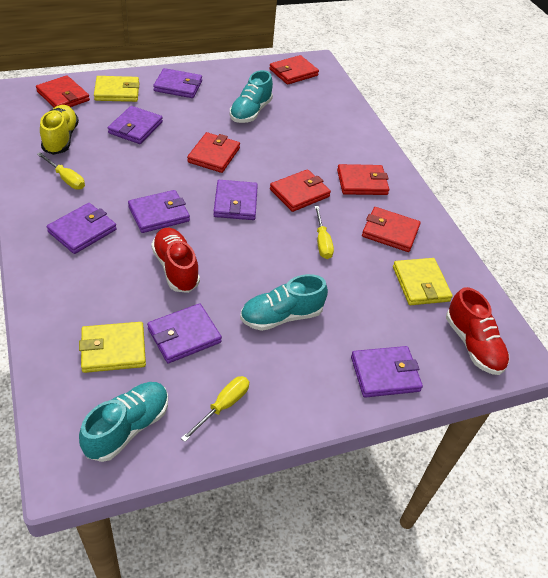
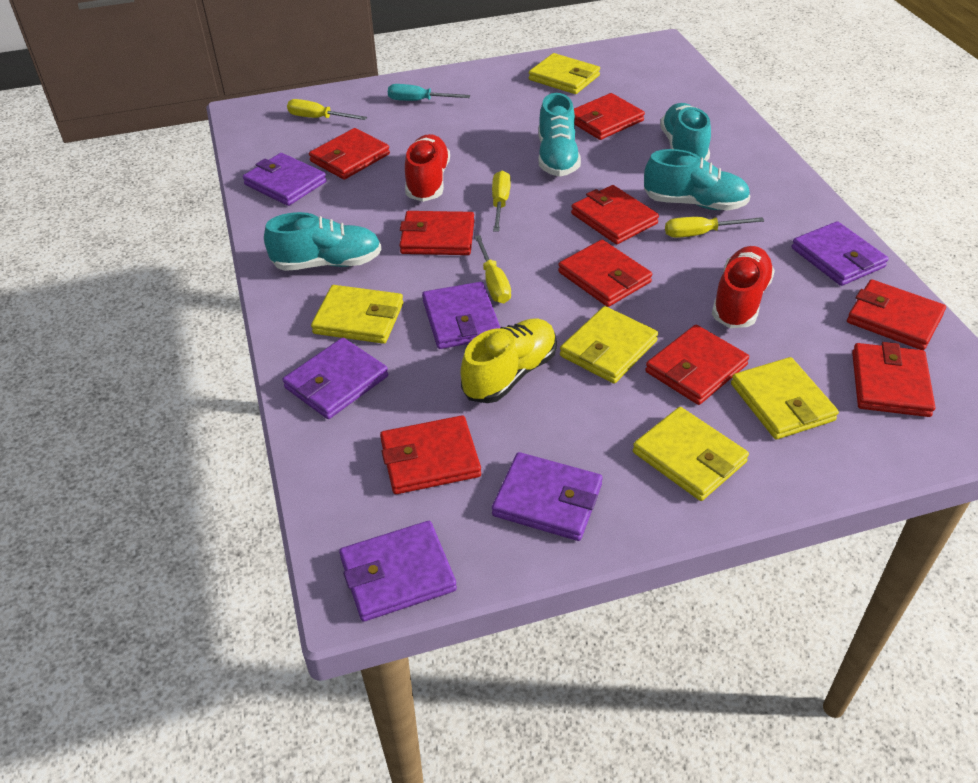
purple wallet: 7 -> 6
red wallet: 6 -> 9
turquoise screwdriver: 0 -> 1
turquoise shoe: 3 -> 4
yellow screwdriver: 3 -> 4
yellow wallet: 3 -> 5

